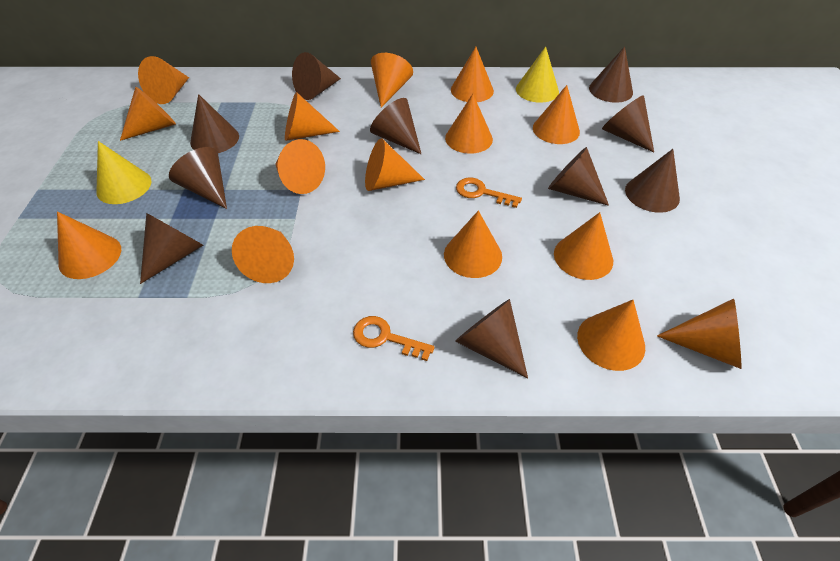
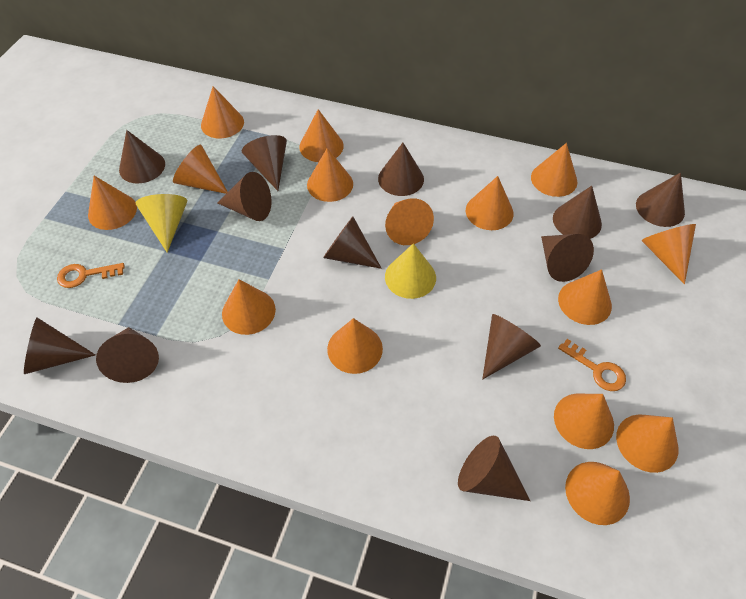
brown cone: 10 -> 12

